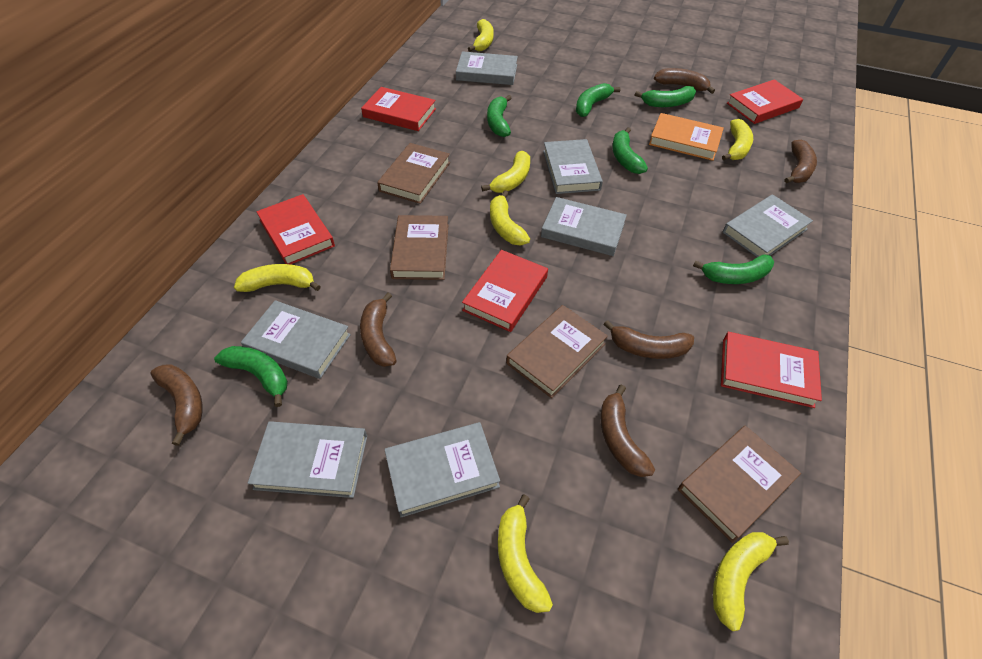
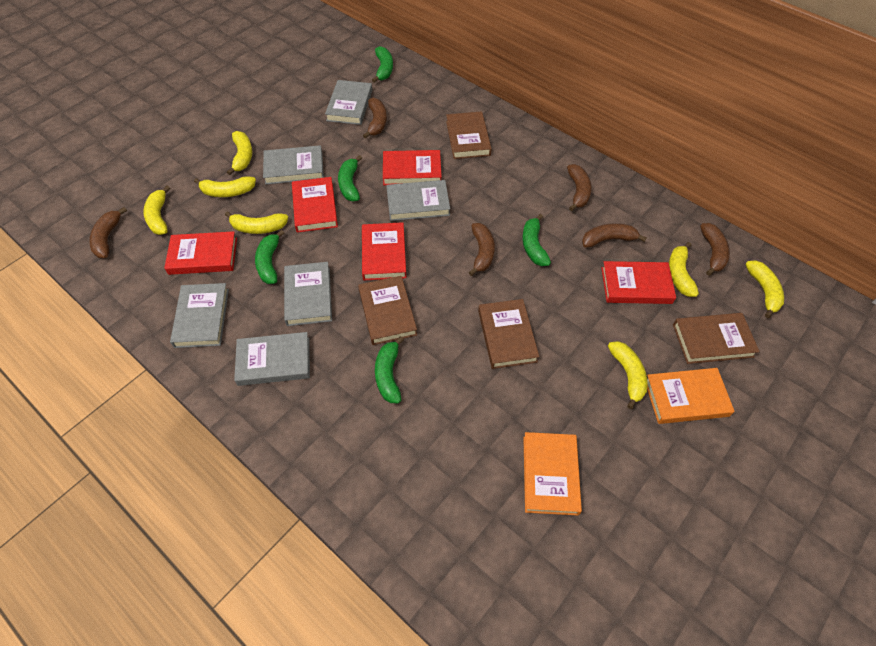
green banana: 6 -> 5
grey book: 7 -> 6
orange book: 1 -> 2

